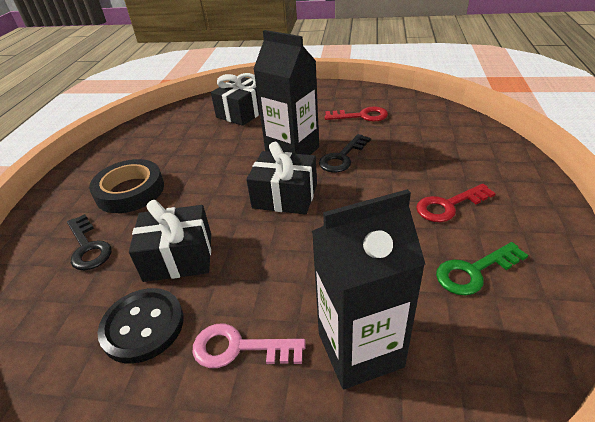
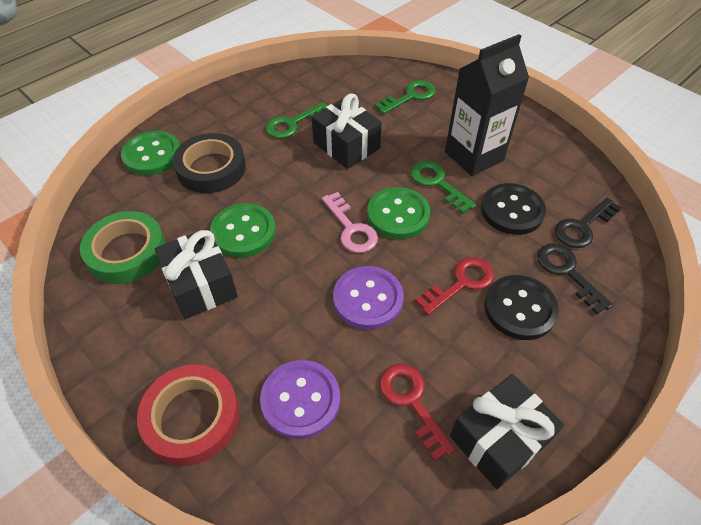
black button: 1 -> 2
black carton: 2 -> 1
green button: 0 -> 3
green key: 1 -> 3
green tape: 0 -> 1
purple button: 0 -> 2
red tape: 0 -> 1

